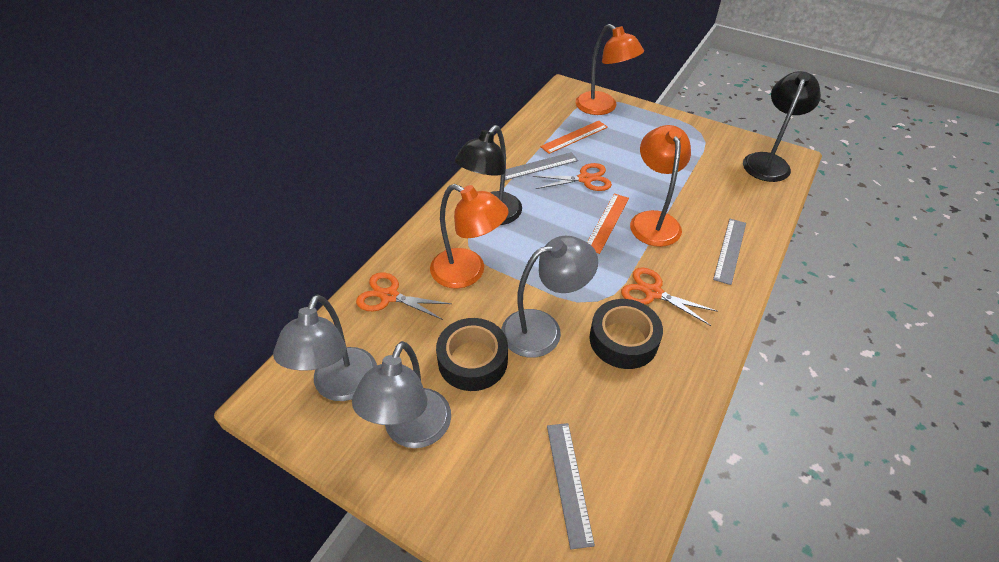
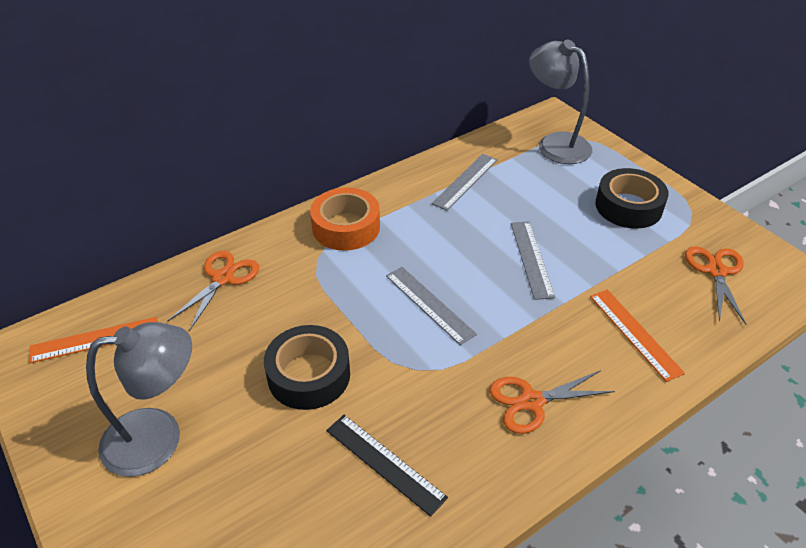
black lamp: 2 -> 0
black ruler: 0 -> 1
grey lamp: 3 -> 2
orange lamp: 3 -> 0
orange tape: 0 -> 1

